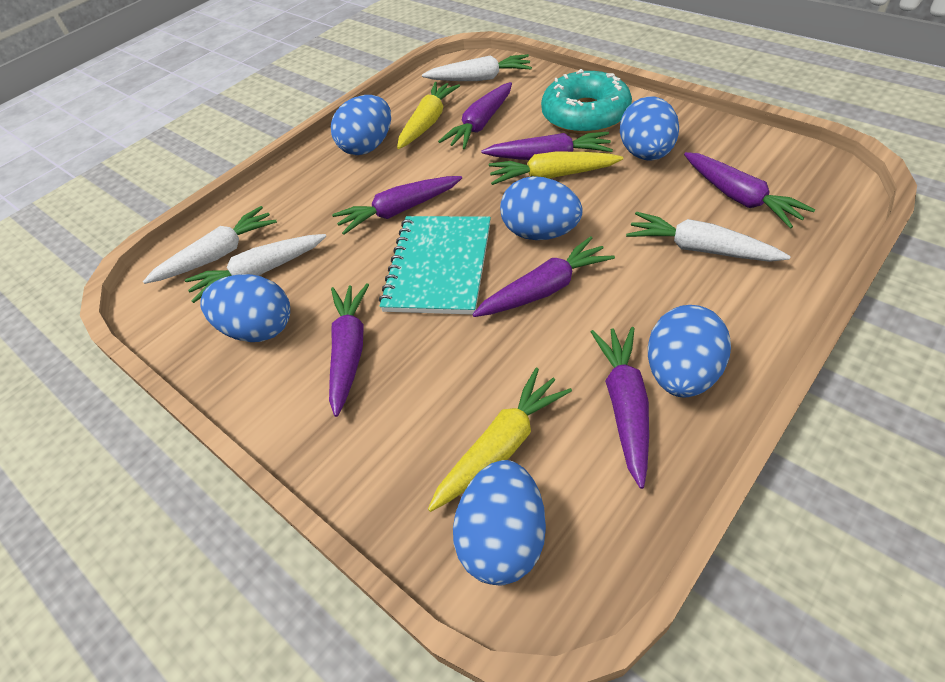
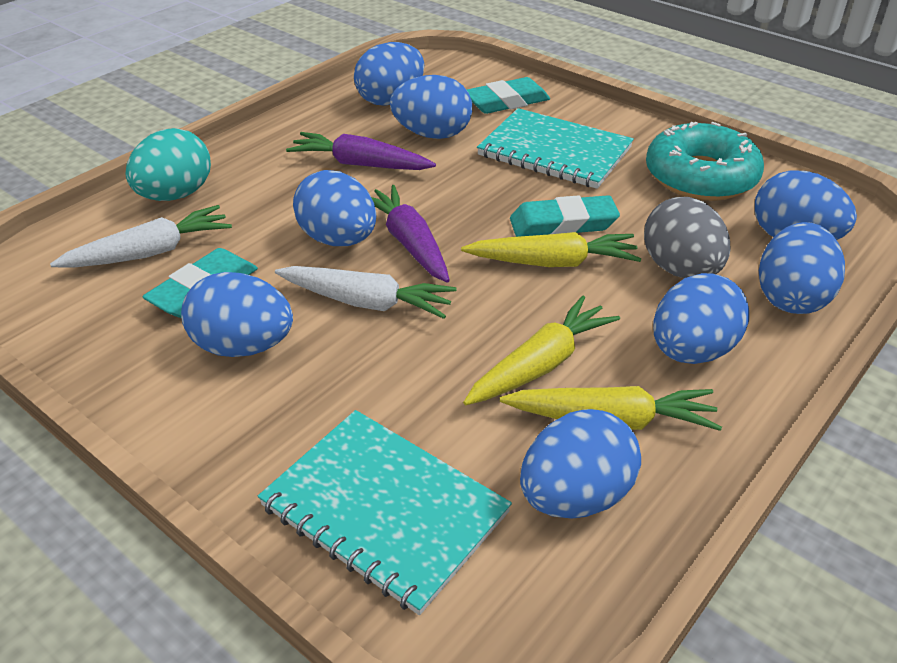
blue egg: 6 -> 8
grey egg: 0 -> 1
purple carrot: 7 -> 2
turquoise egg: 0 -> 1
turquoise eraser: 0 -> 3
turquoise notebook: 1 -> 2
white carrot: 4 -> 2

